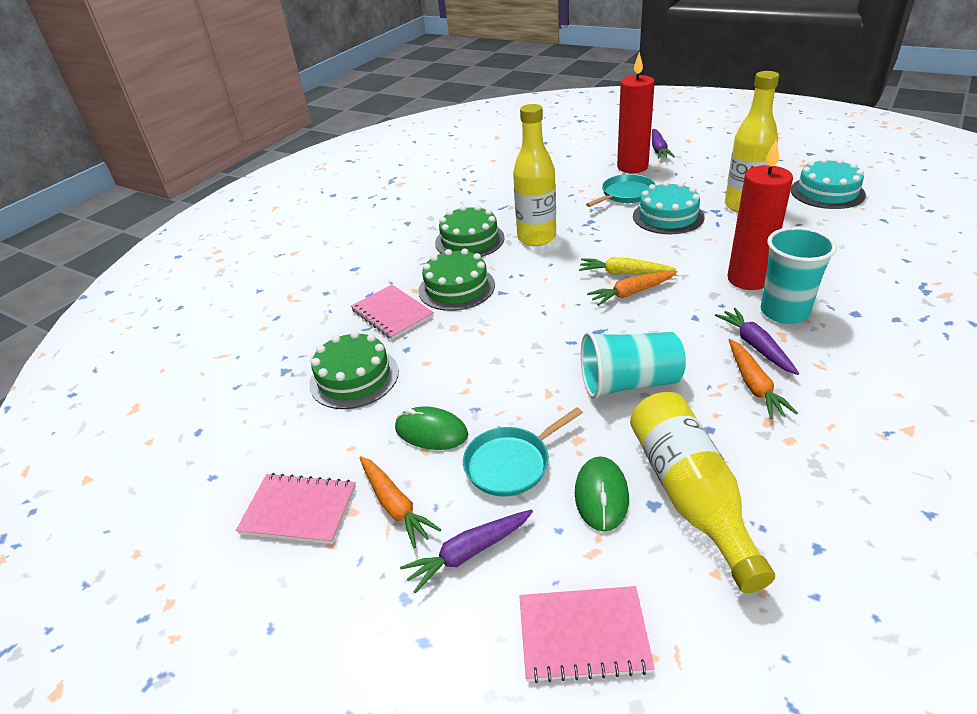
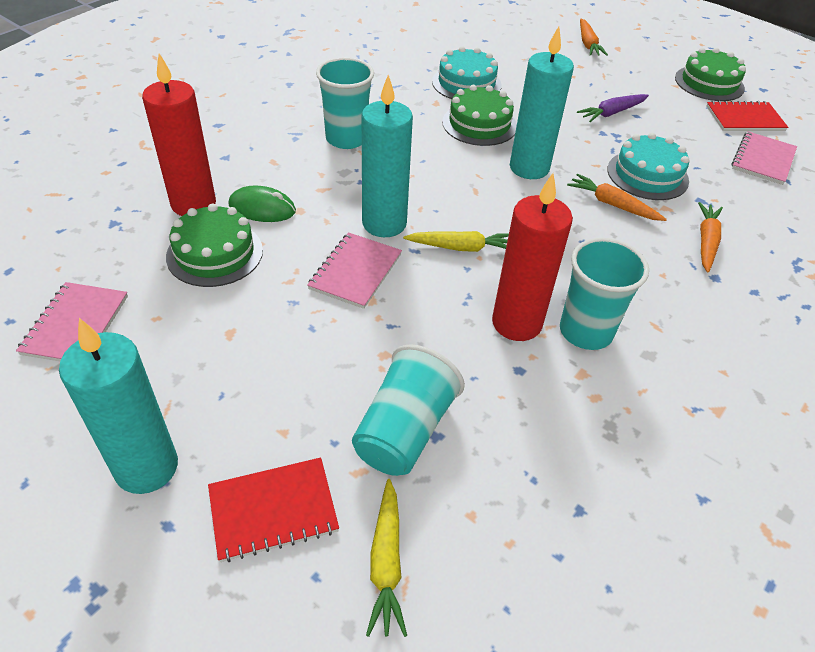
green mouse: 2 -> 1
purple carrot: 3 -> 1
red notebook: 0 -> 2
turquoise candle: 0 -> 3
turquoise cup: 2 -> 3
turquoise pan: 2 -> 0
yellow bottle: 3 -> 0
yellow carrot: 1 -> 2

